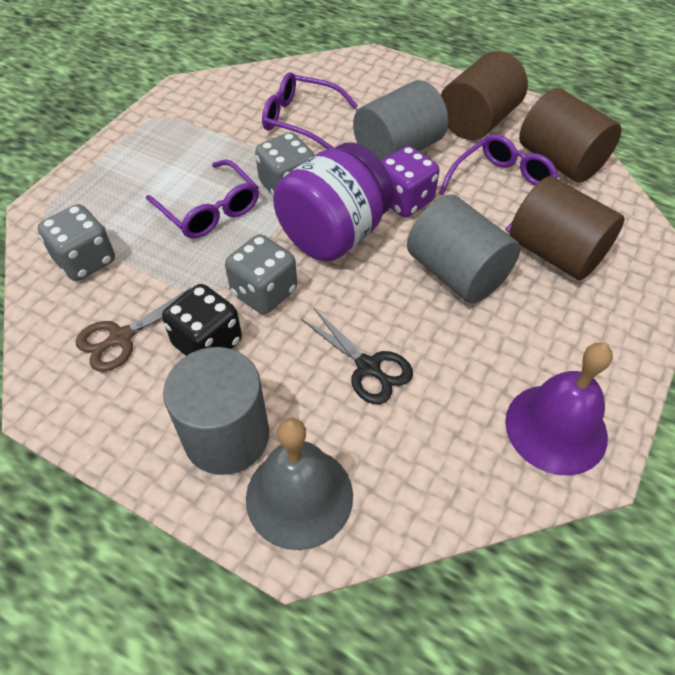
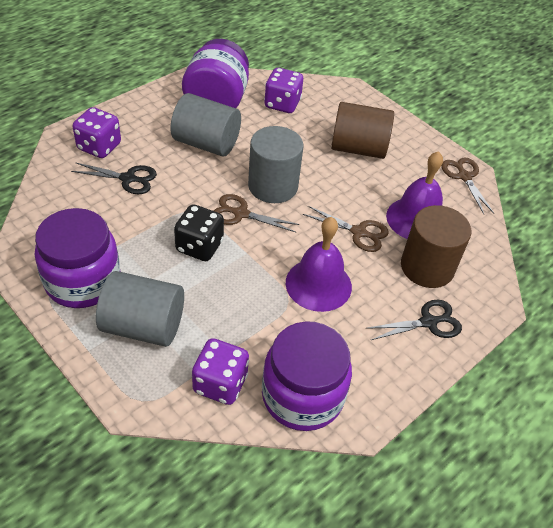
black scissors: 1 -> 2
brown cylinder: 3 -> 2
brown scissors: 1 -> 3
grey bell: 1 -> 0
grey dice: 3 -> 0
purple bell: 1 -> 2
purple dice: 1 -> 3
purple glasses: 3 -> 0
purple jar: 1 -> 3

